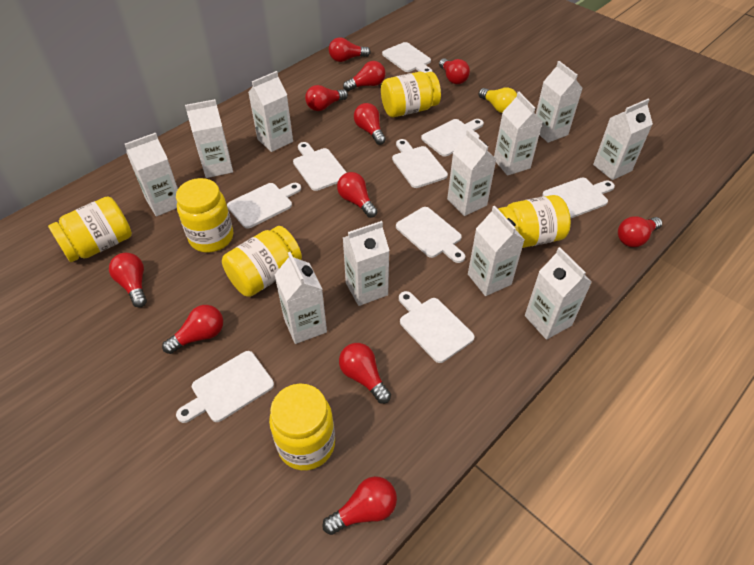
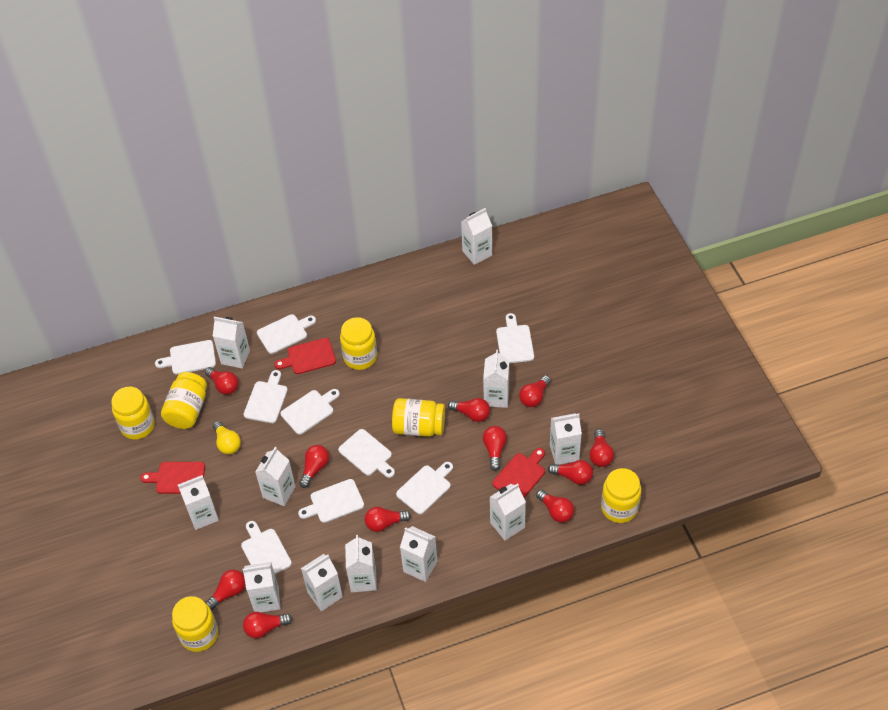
red cutting board: 0 -> 3

